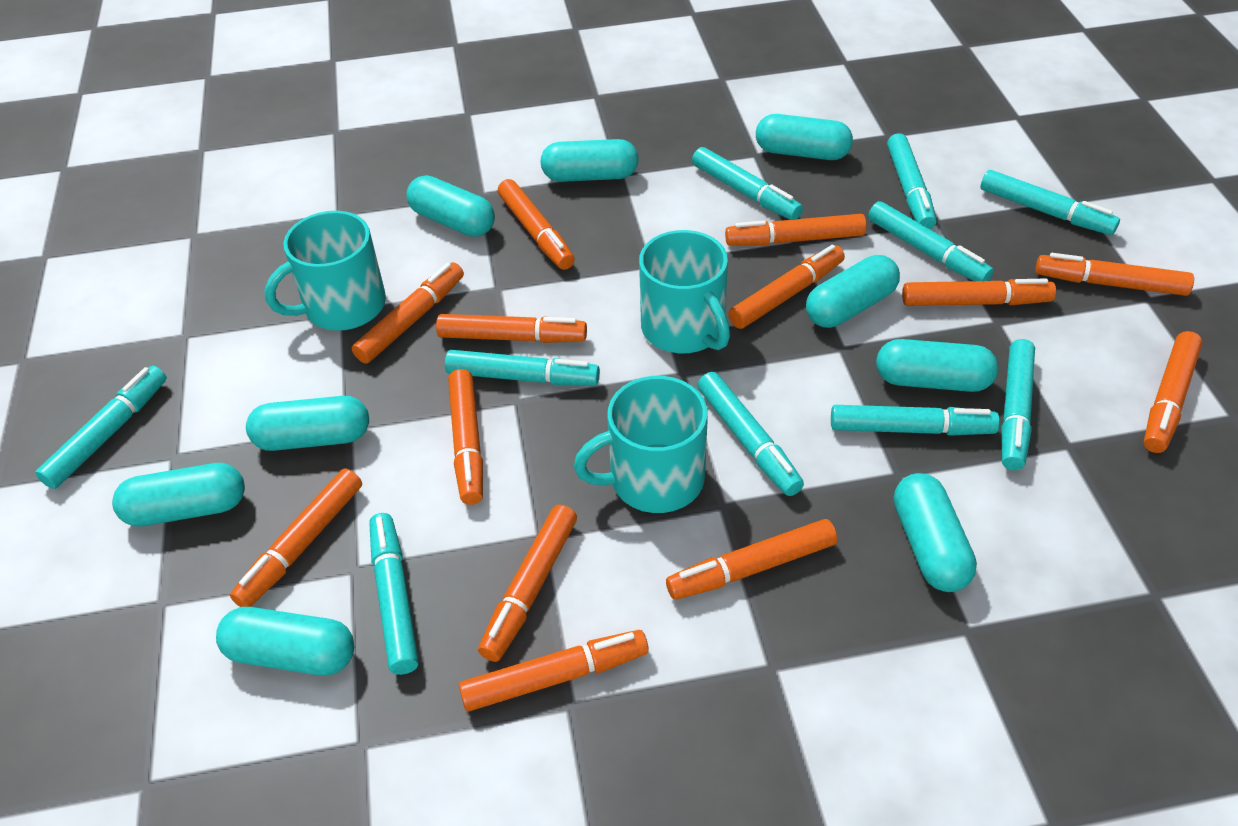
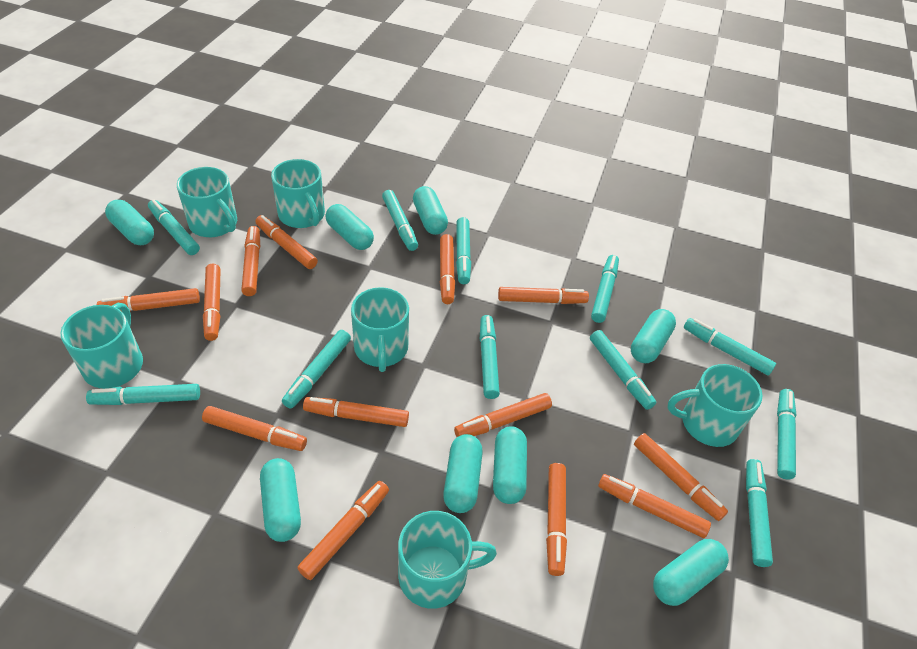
turquoise capsule: 9 -> 8
turquoise marker: 10 -> 11
turquoise mug: 3 -> 6

